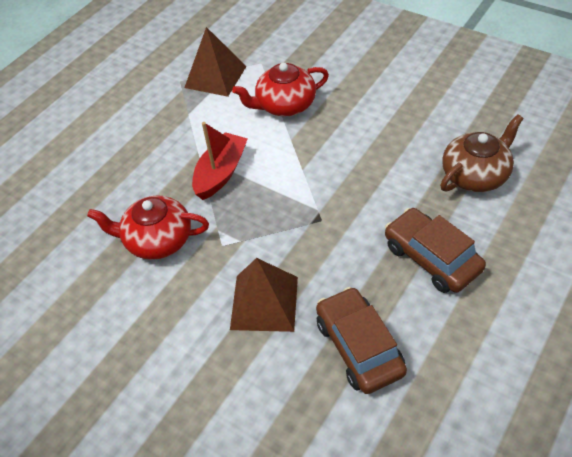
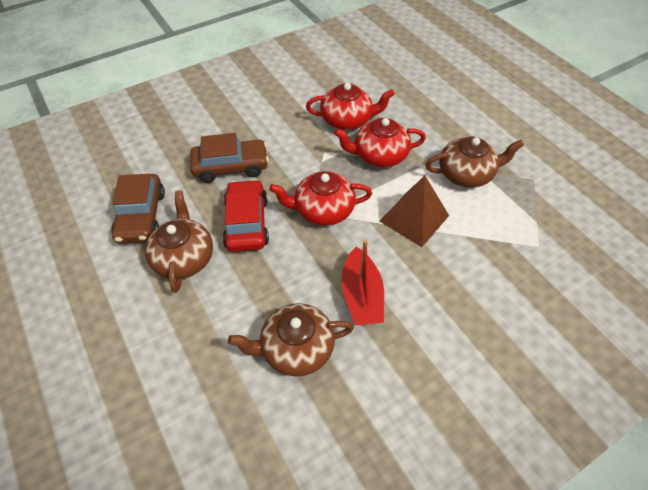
brown pyramid: 2 -> 1
brown teapot: 1 -> 3
red car: 0 -> 1
red teapot: 2 -> 3

